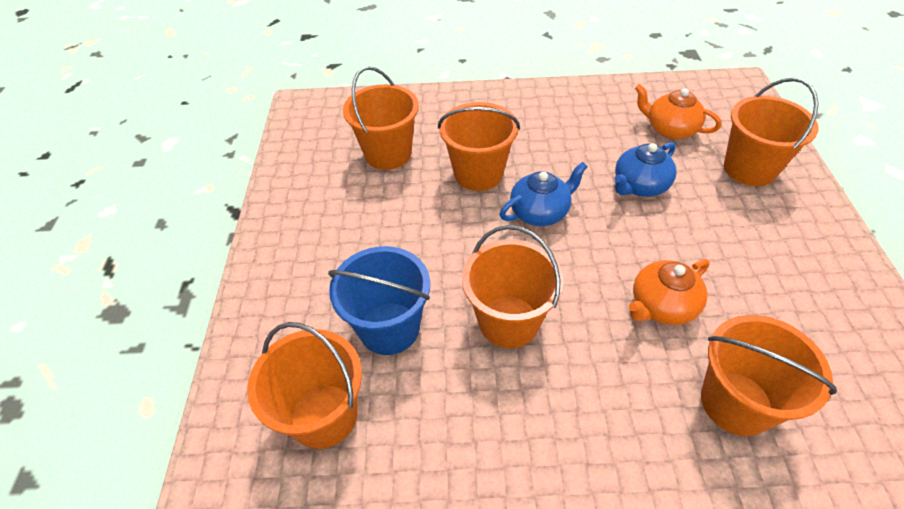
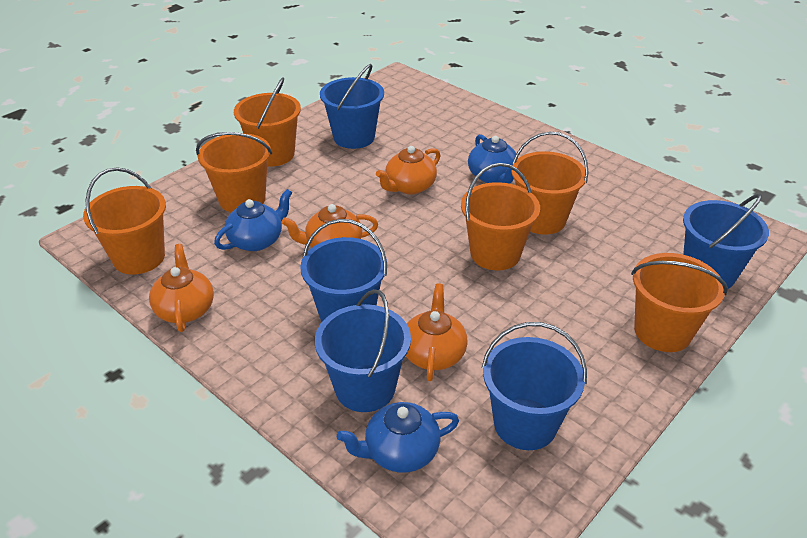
blue bucket: 1 -> 5
blue teapot: 2 -> 3
orange teapot: 2 -> 4

